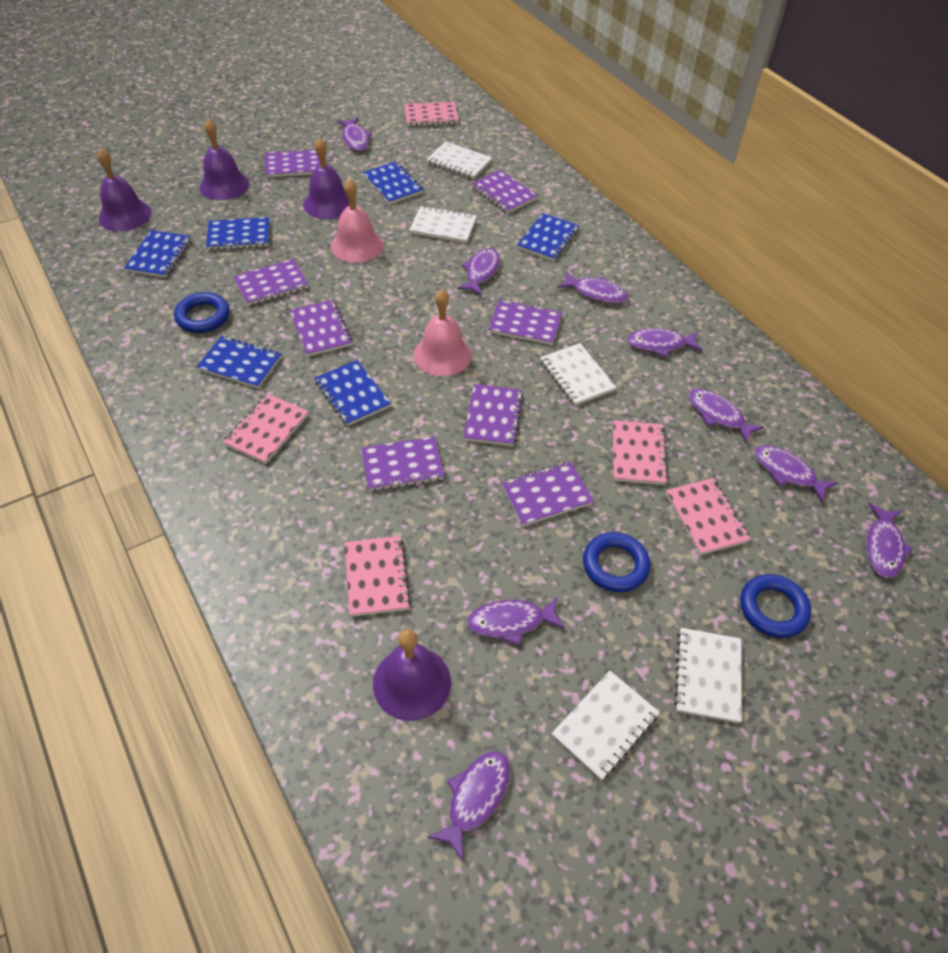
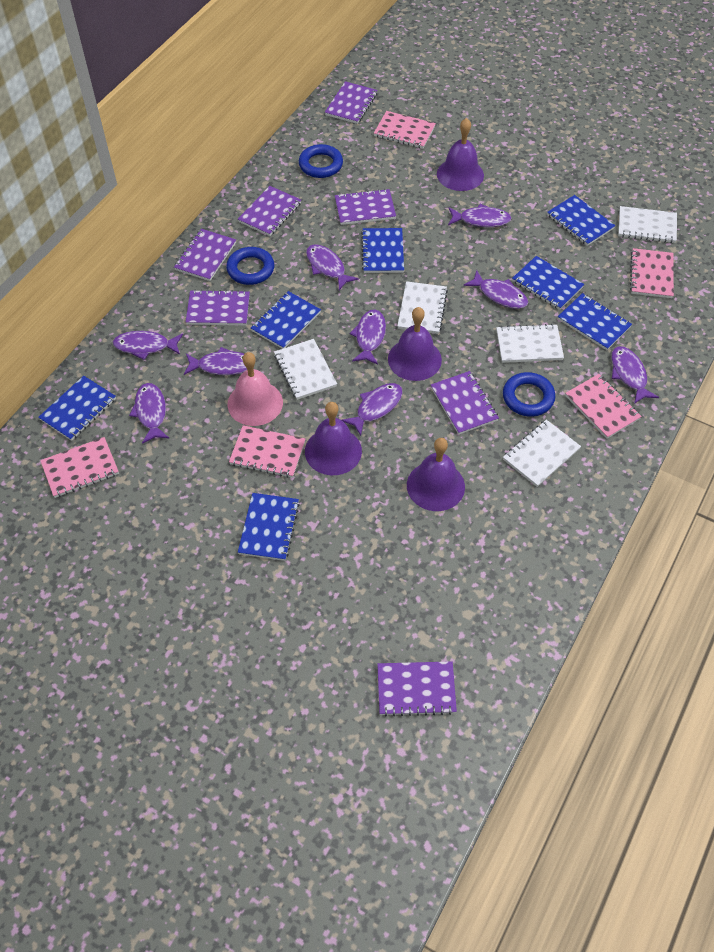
blue notebook: 6 -> 7
pink bell: 2 -> 1
purple notebook: 8 -> 7

